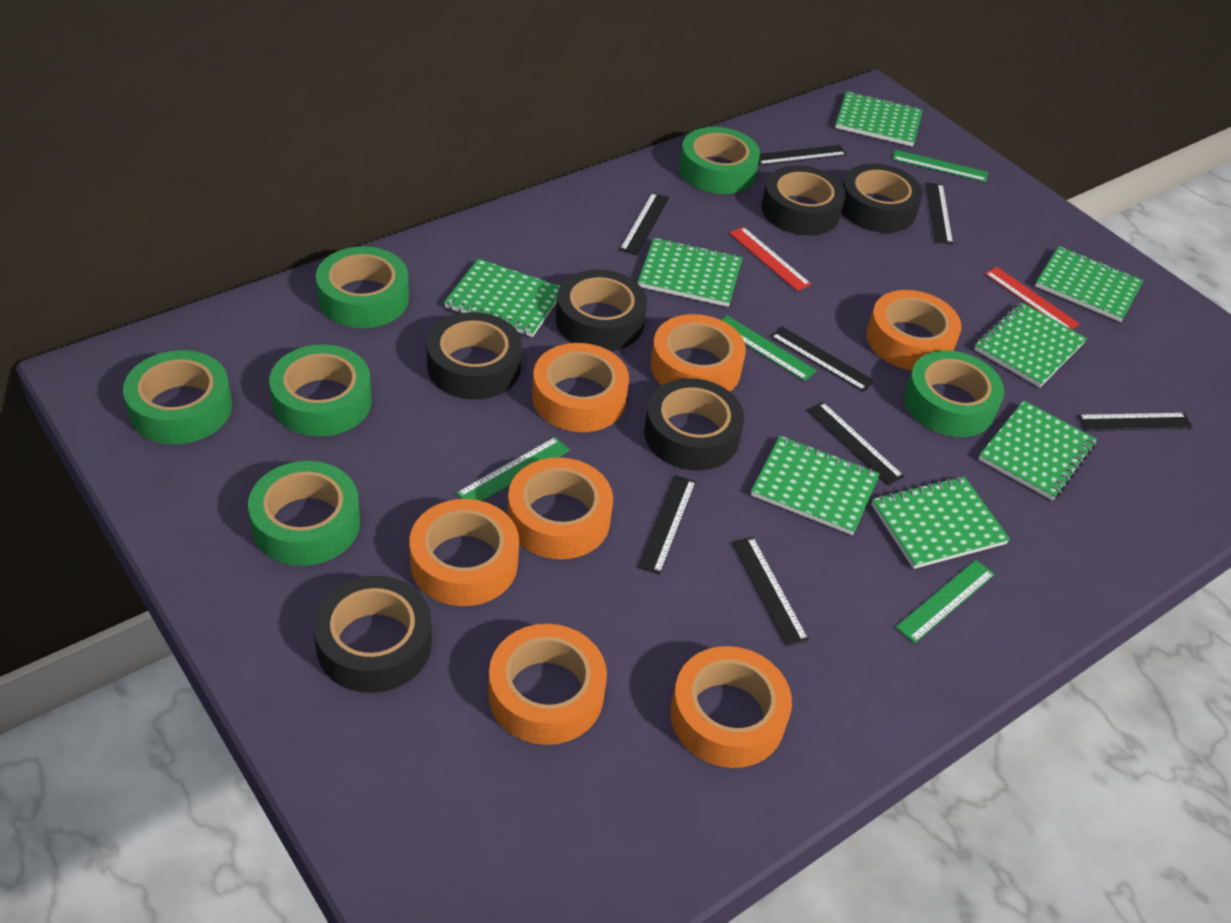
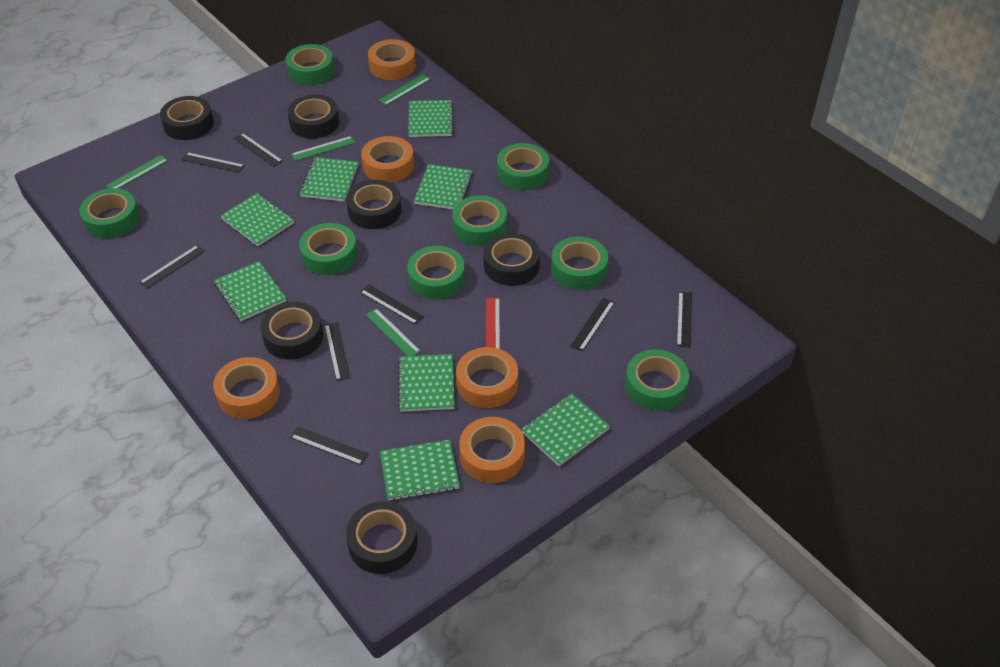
green tape: 6 -> 8
orange tape: 7 -> 5
red ruler: 2 -> 1

